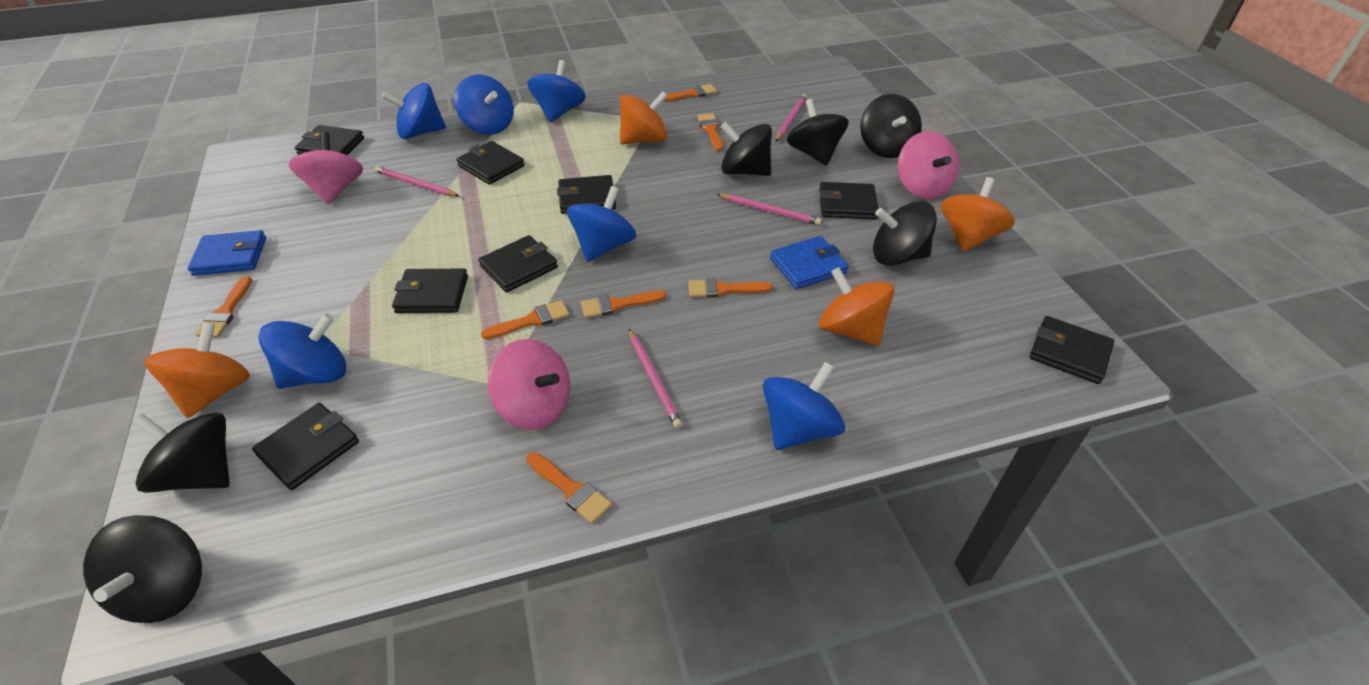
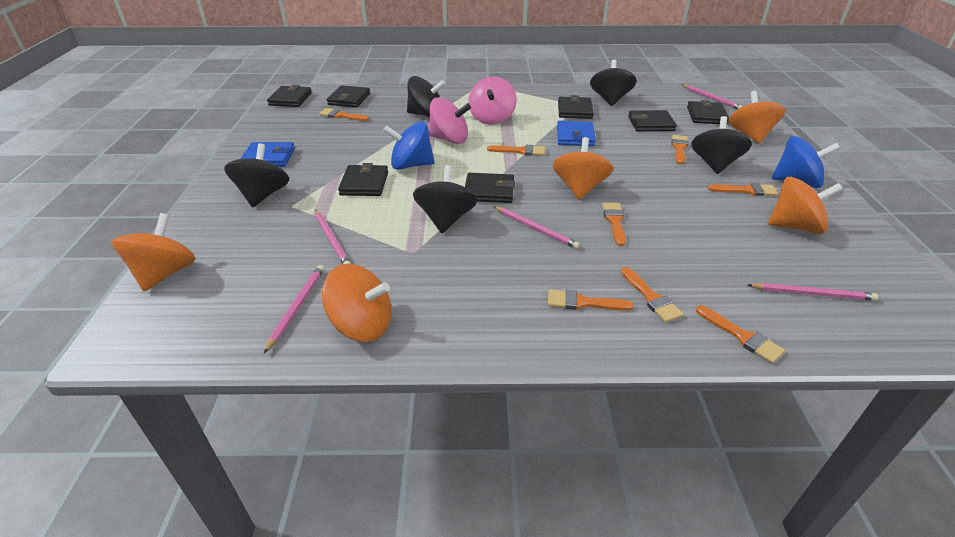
black spinning top: 6 -> 5
black wallet: 8 -> 7
blue spinning top: 6 -> 2
orange brush: 7 -> 8
orange spinning top: 4 -> 5
pink pencil: 4 -> 5
pink spinning top: 3 -> 2

